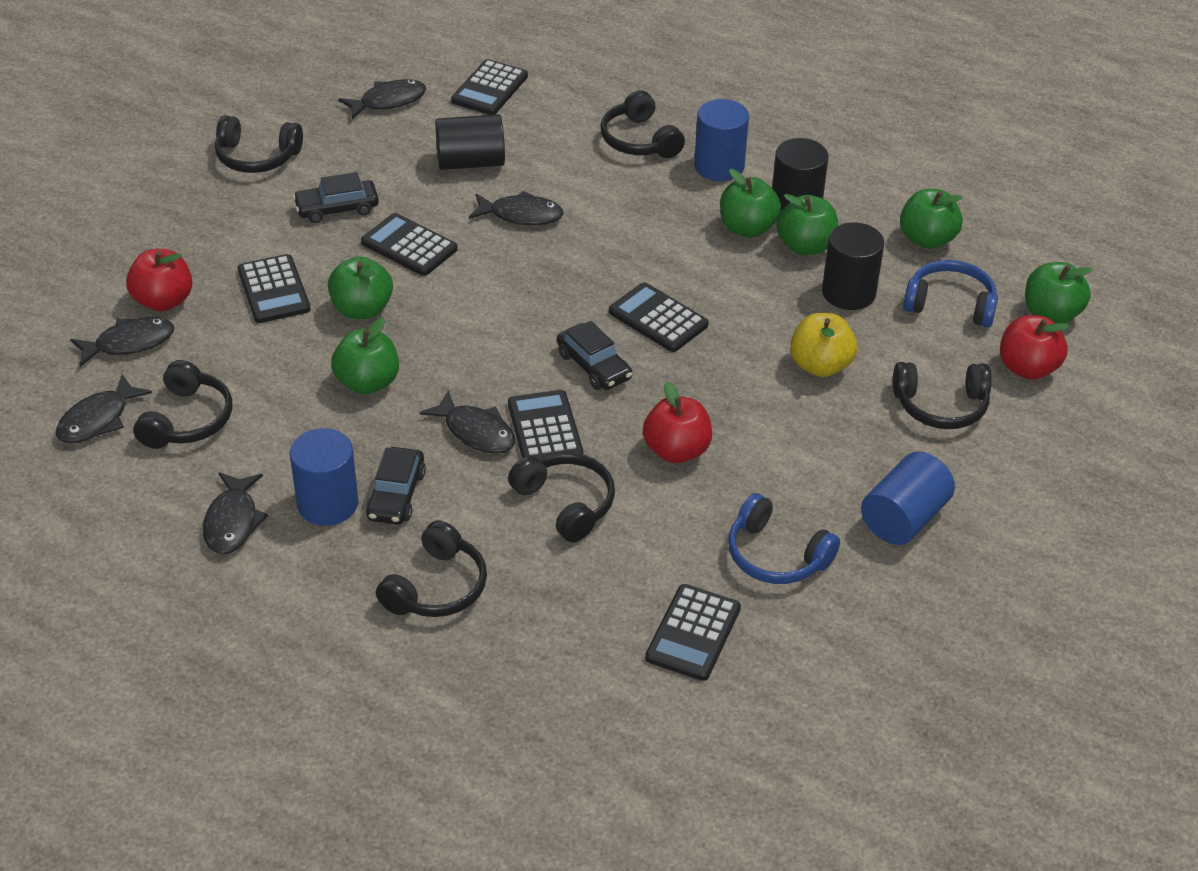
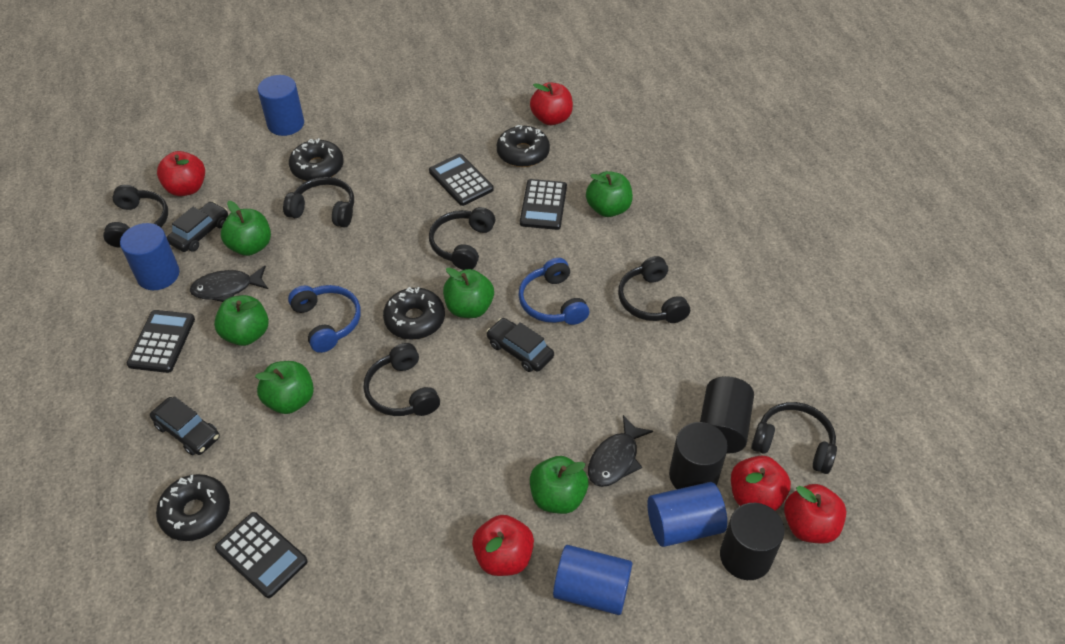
black calculator: 6 -> 4
black donut: 0 -> 4
black fish: 6 -> 2
blue cylinder: 3 -> 4
red apple: 3 -> 5
yellow apple: 1 -> 0

